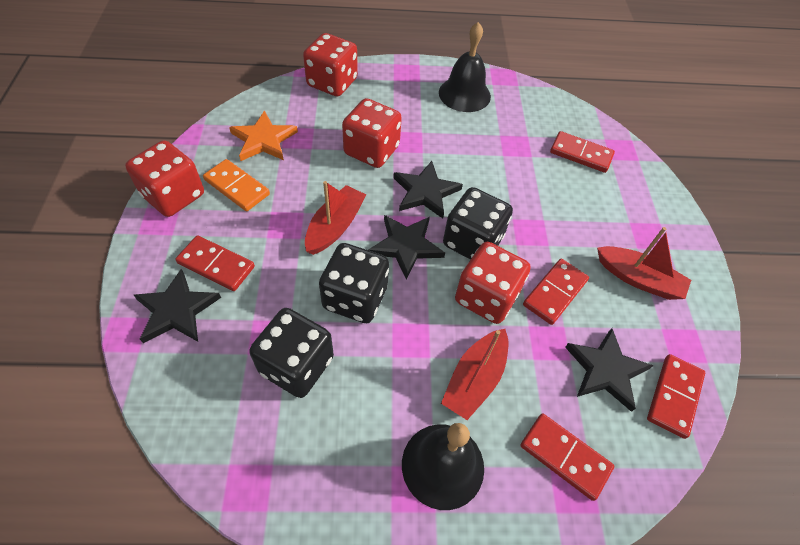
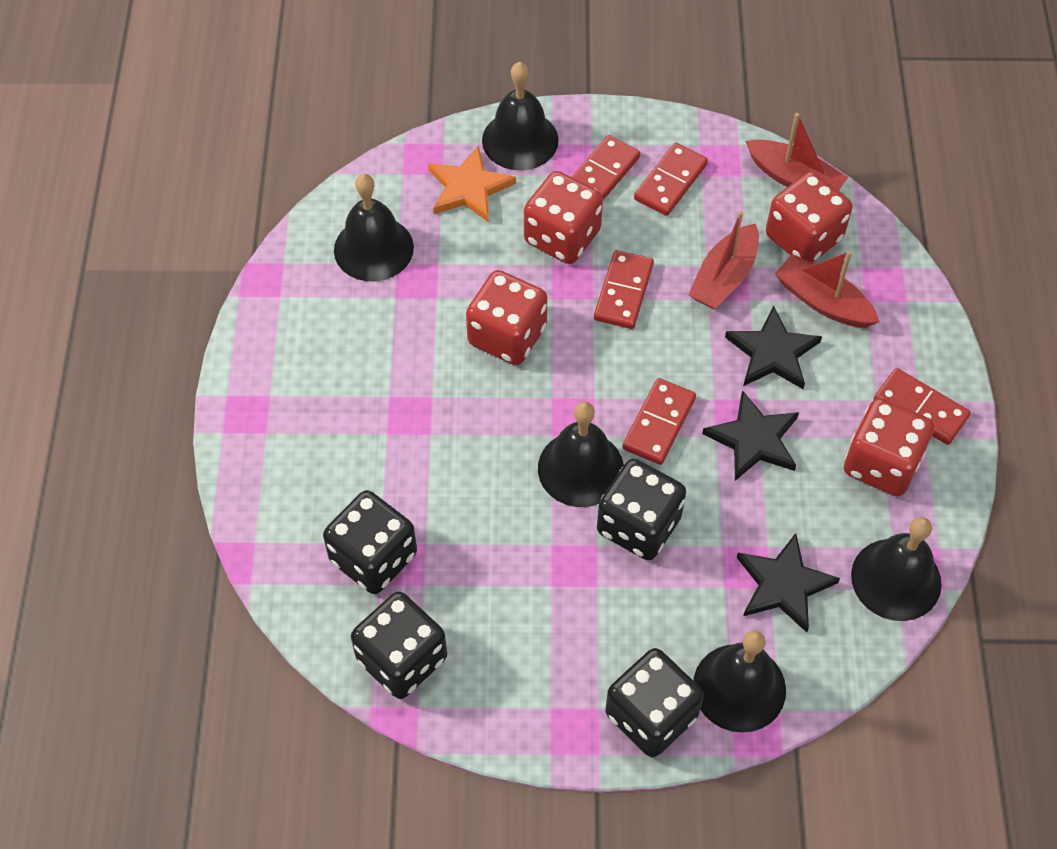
black bell: 2 -> 5
black dice: 3 -> 4
black star: 4 -> 3
orange domino: 1 -> 0

